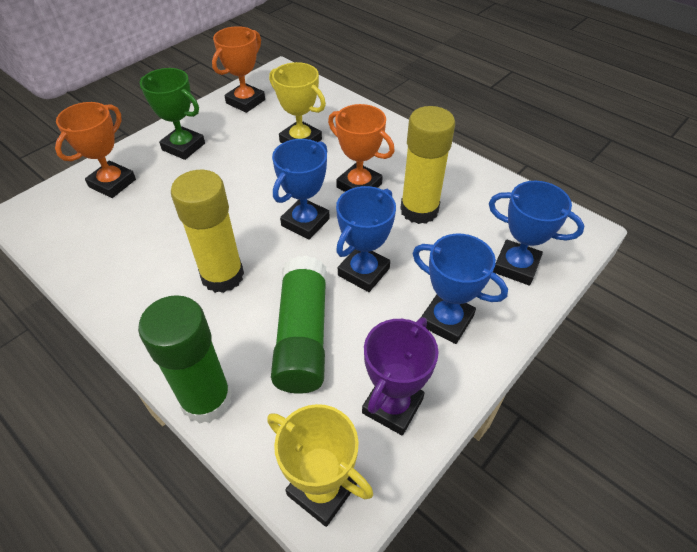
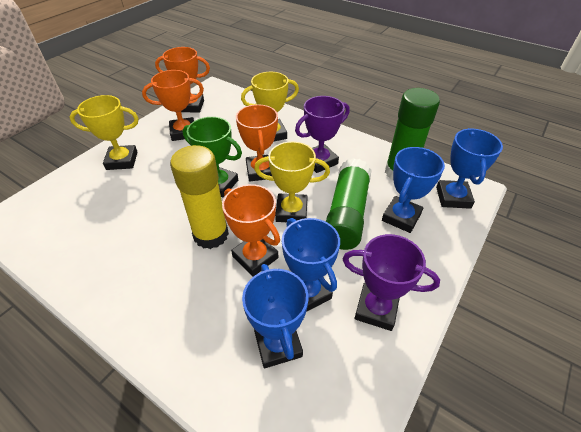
orange trophy: 3 -> 4
purple trophy: 1 -> 2
yellow glue stick: 2 -> 1
yellow trophy: 2 -> 3

